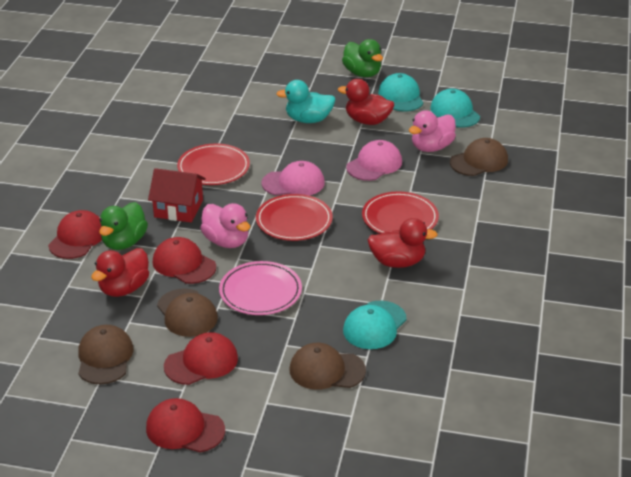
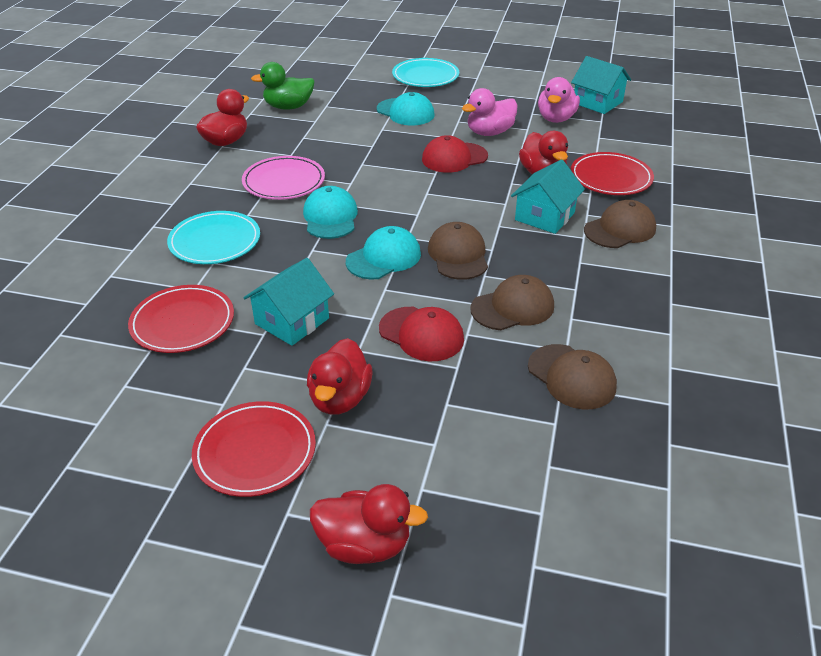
green duck: 2 -> 1
pink cap: 2 -> 0
red cap: 4 -> 2
red duck: 3 -> 4
red house: 1 -> 0
turquoise duck: 1 -> 0
turquoise house: 0 -> 3
turquoise plate: 0 -> 2

